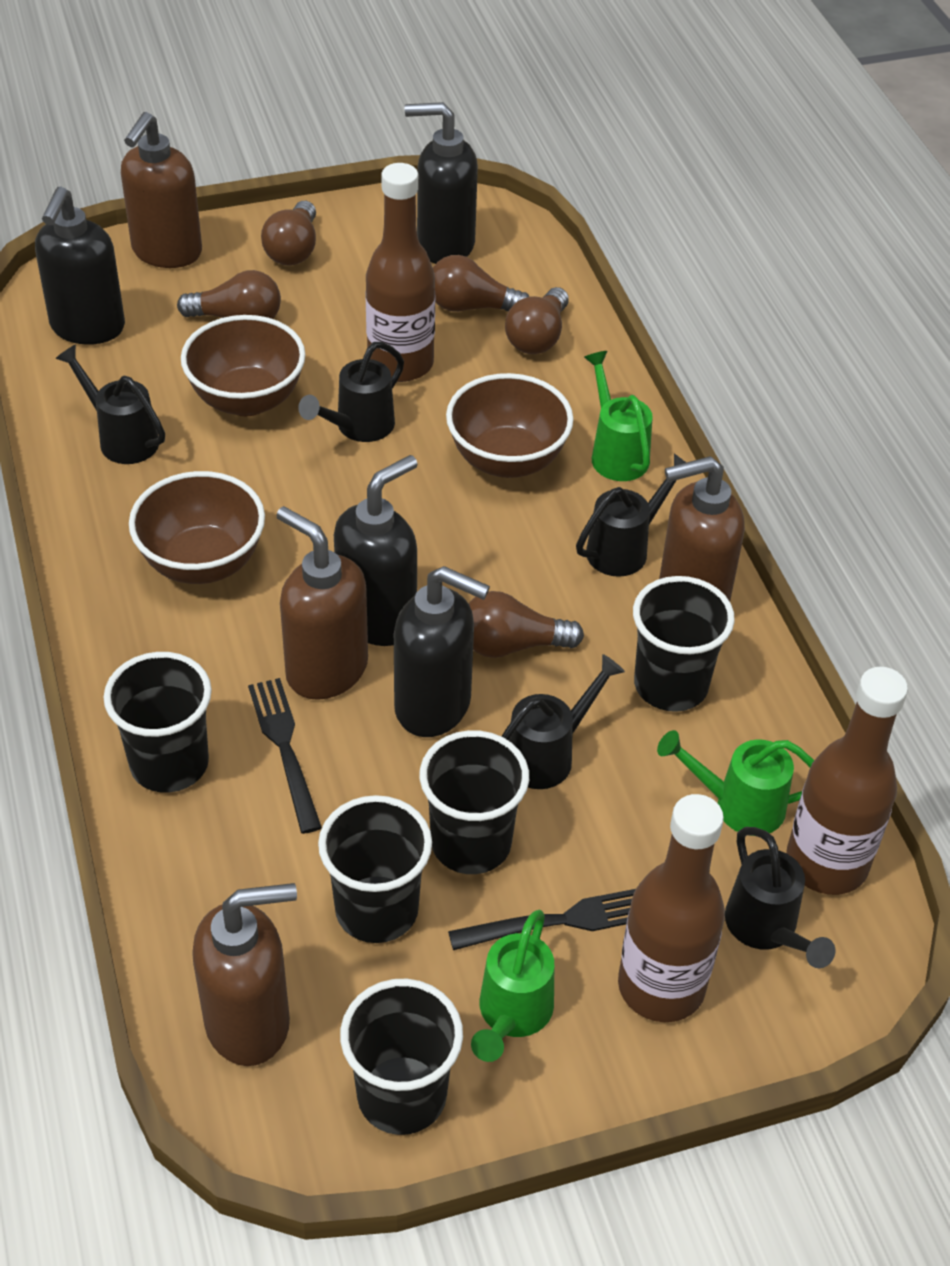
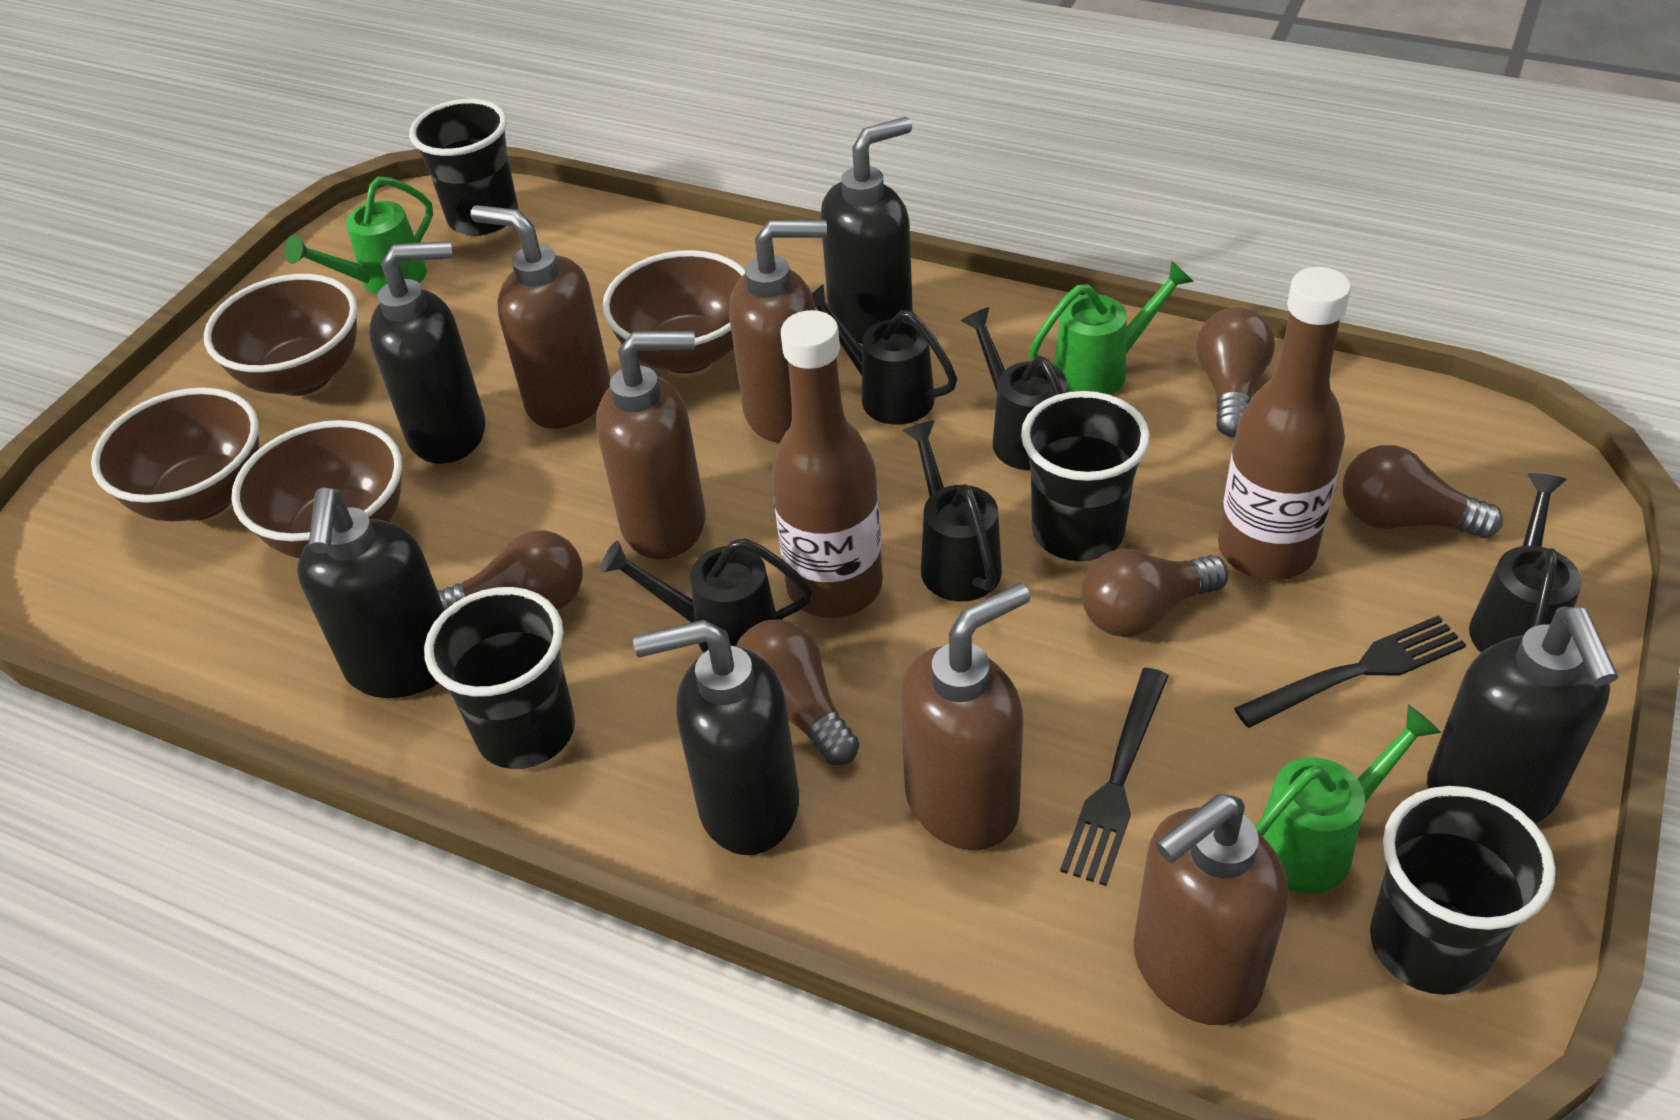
black cup: 5 -> 4
black soap dispenser: 4 -> 5
brown bottle: 3 -> 2
brown bowl: 3 -> 4
brown soap dispenser: 4 -> 5

